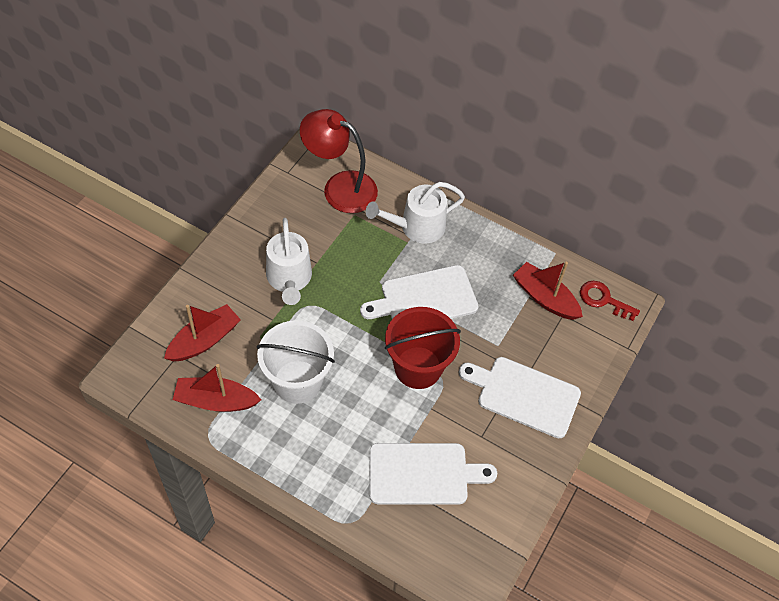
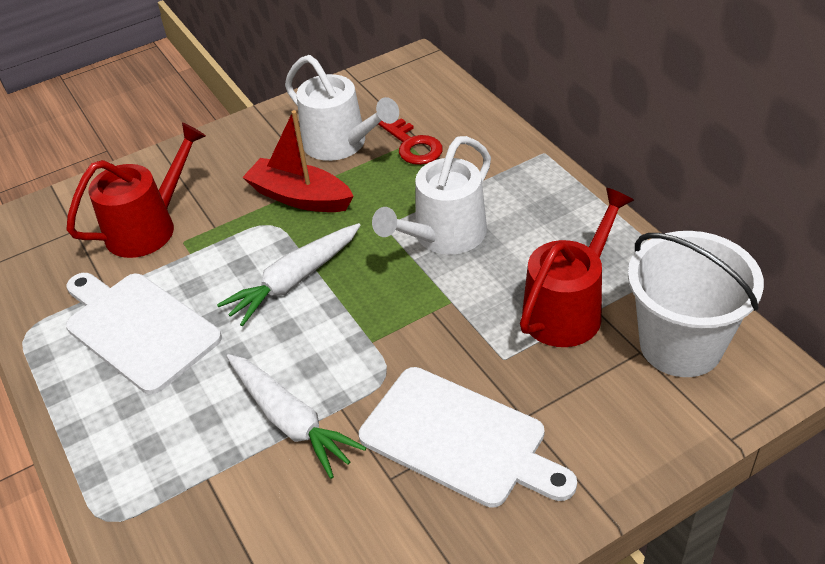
red boat: 3 -> 1
red bucket: 1 -> 0
red lamp: 1 -> 0
red watering can: 0 -> 2
white carrot: 0 -> 2
white cutting board: 3 -> 2

